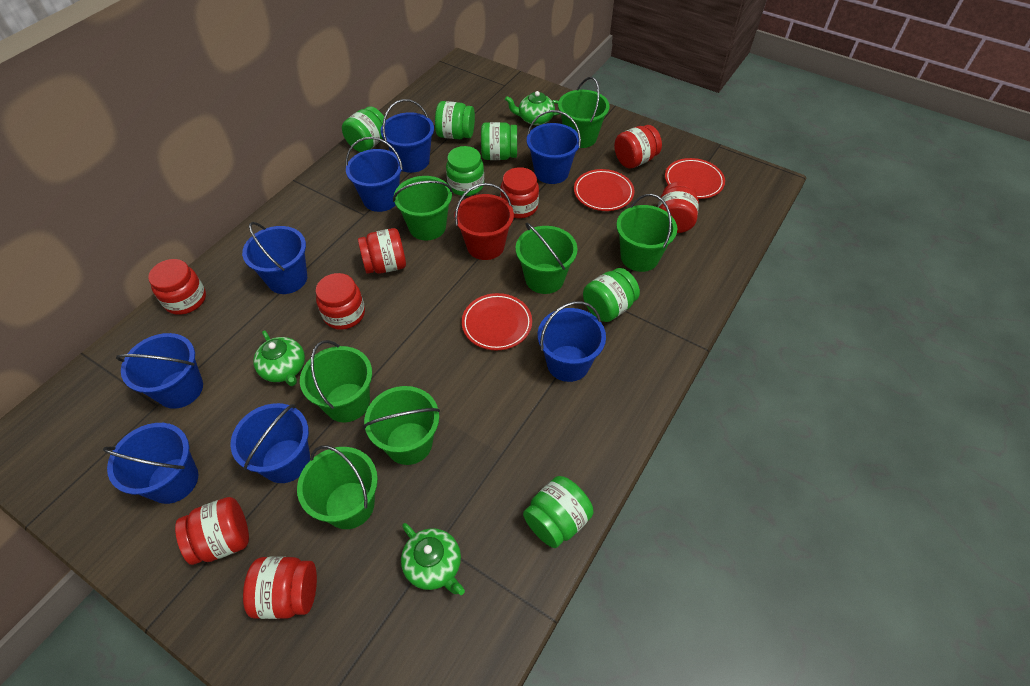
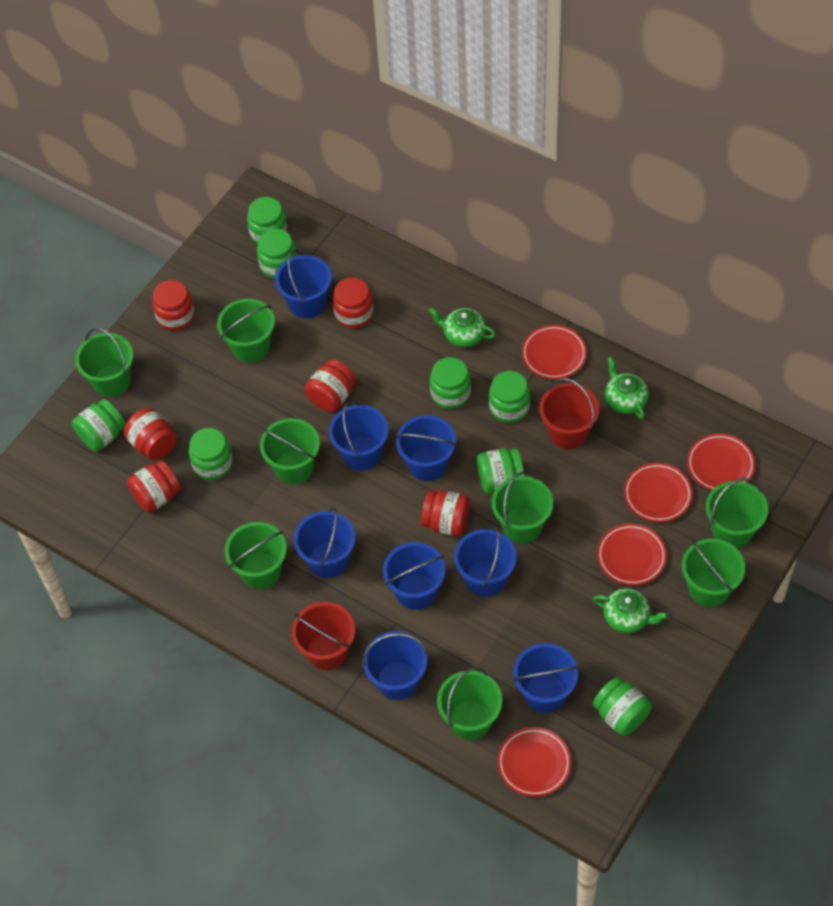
green bucket: 7 -> 8
green jar: 6 -> 8
red bucket: 1 -> 2
red jar: 8 -> 6
red plate: 3 -> 5

